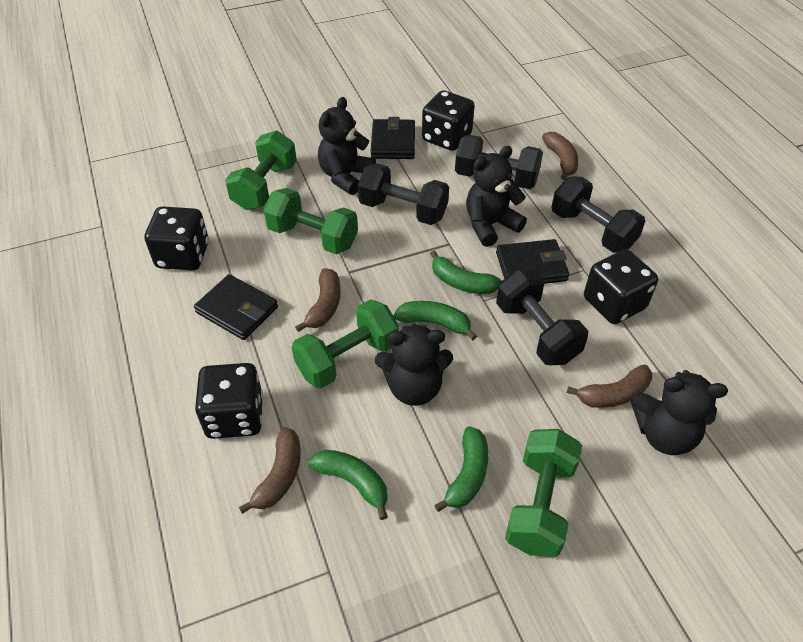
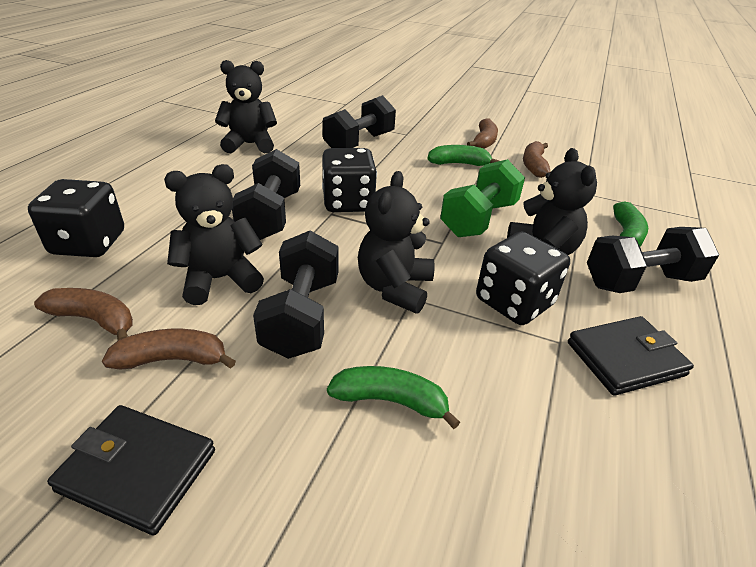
black dice: 4 -> 3
black wallet: 3 -> 2
green banana: 4 -> 3
green dumbbell: 4 -> 1

